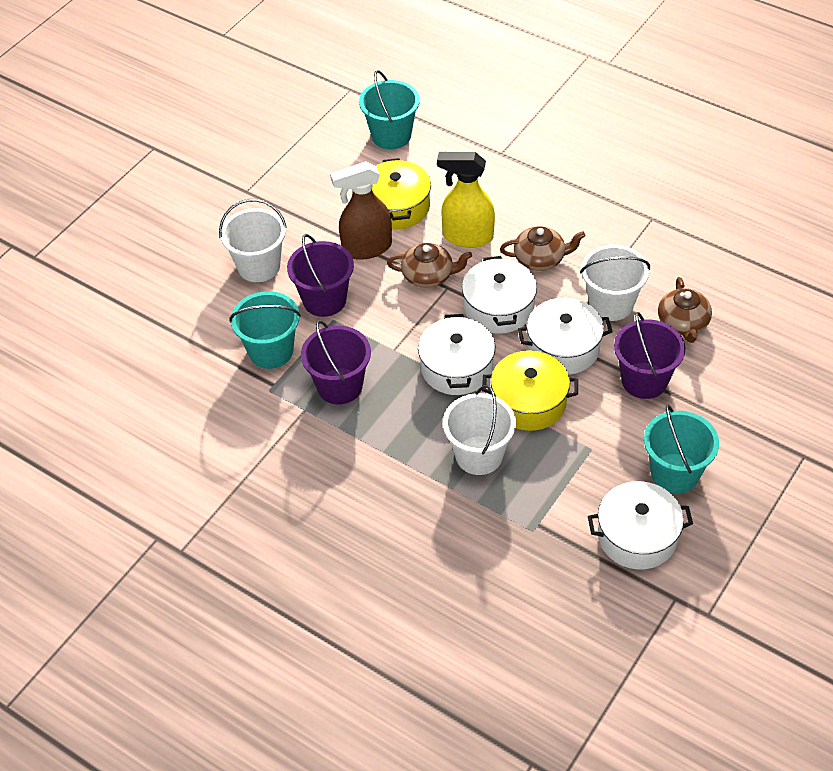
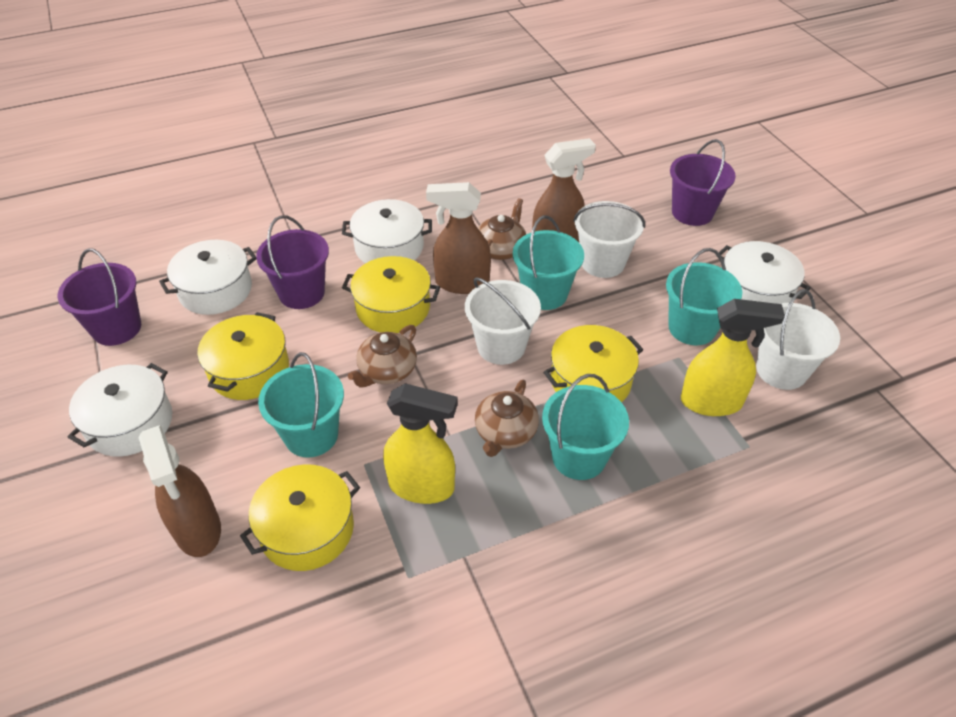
brown spray bottle: 1 -> 3
turquoise bucket: 3 -> 4
yellow pot: 2 -> 4
yellow spray bottle: 1 -> 2

